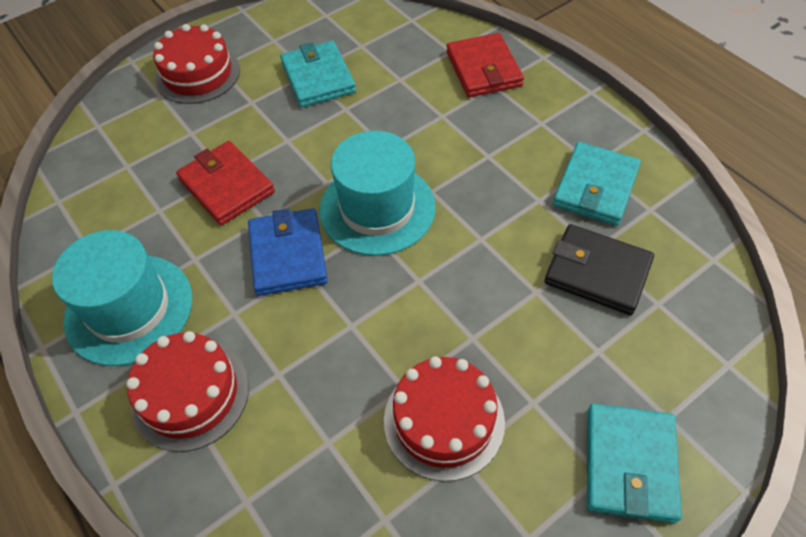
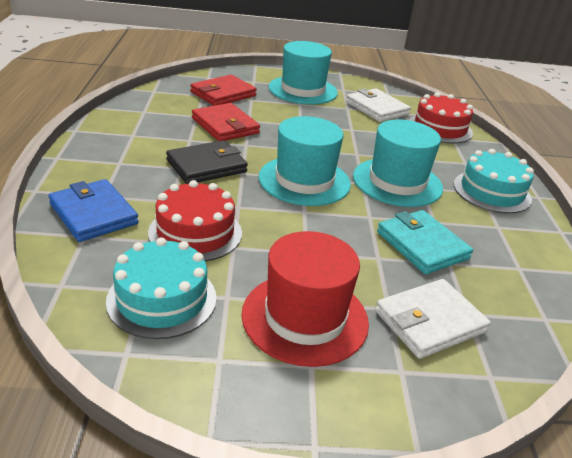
red cake: 3 -> 2
red hat: 0 -> 1
turquoise cake: 0 -> 2
turquoise hat: 2 -> 3
turquoise wallet: 3 -> 1
white wallet: 0 -> 2

